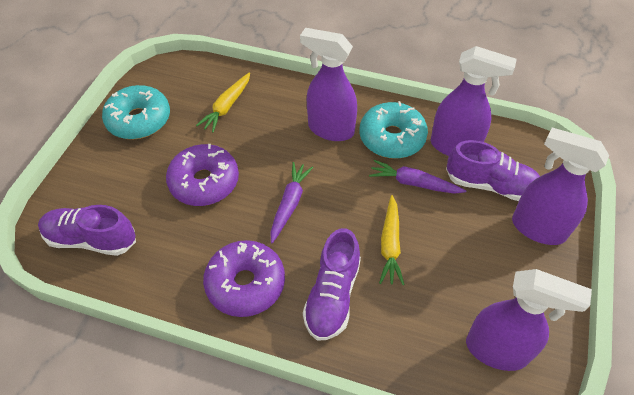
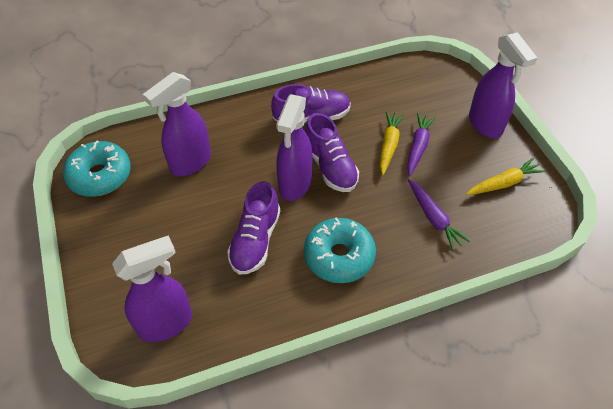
purple donut: 2 -> 0

